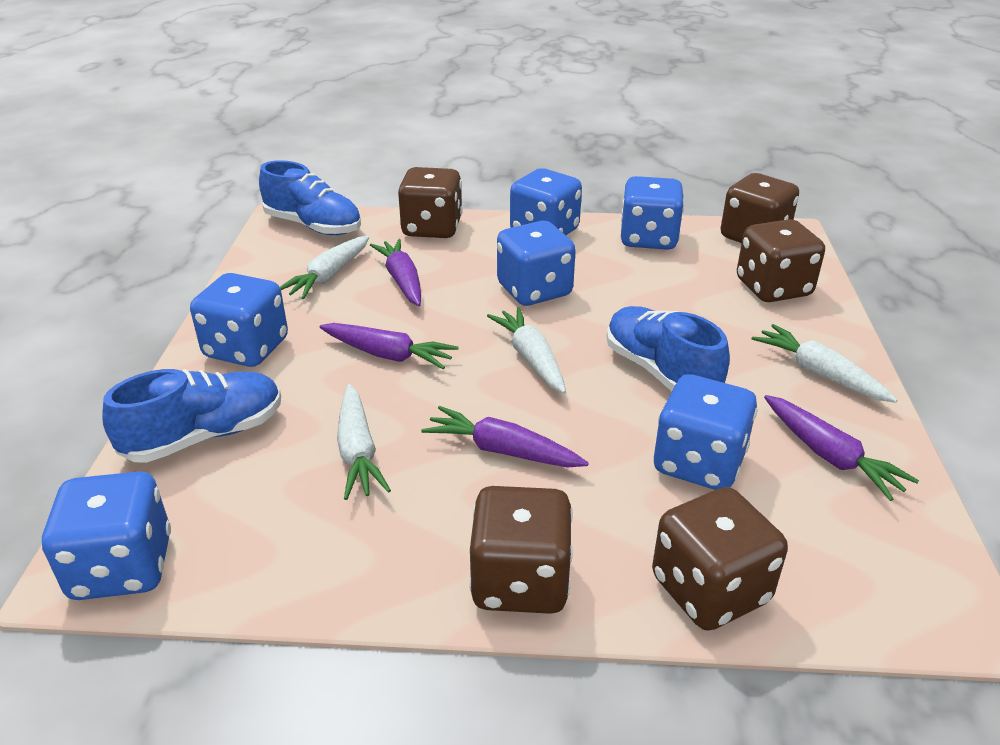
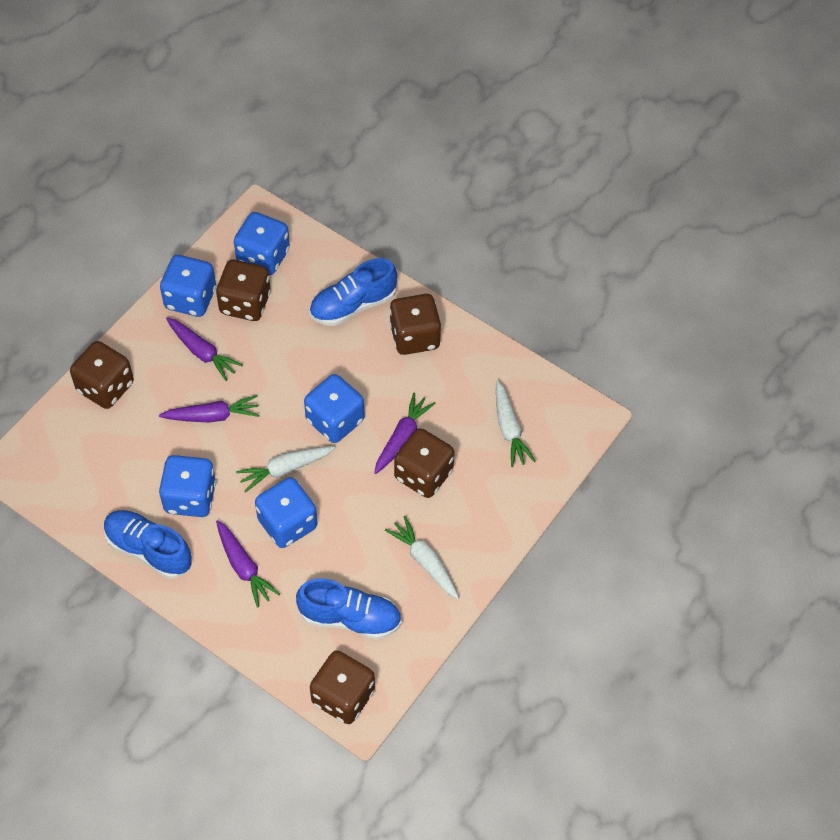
blue dice: 6 -> 5
white carrot: 4 -> 3

